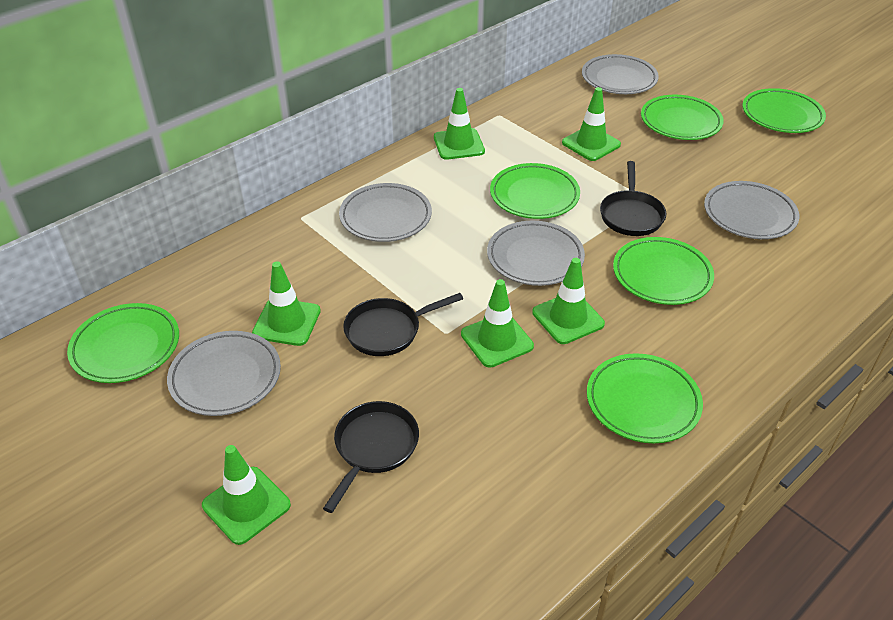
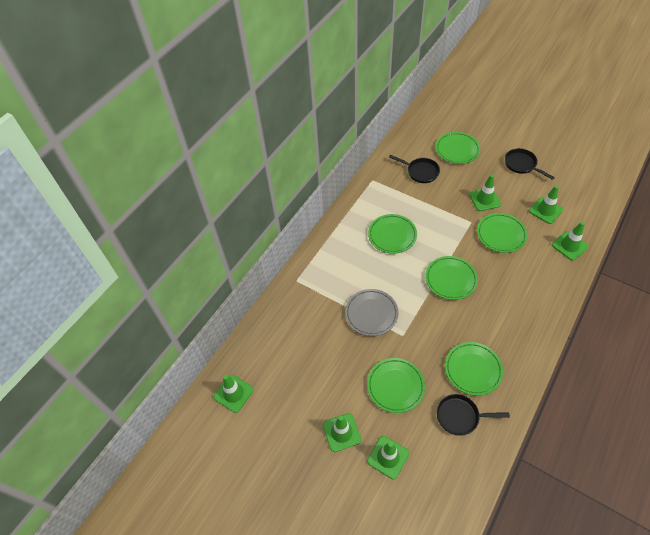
grey plate: 5 -> 1

